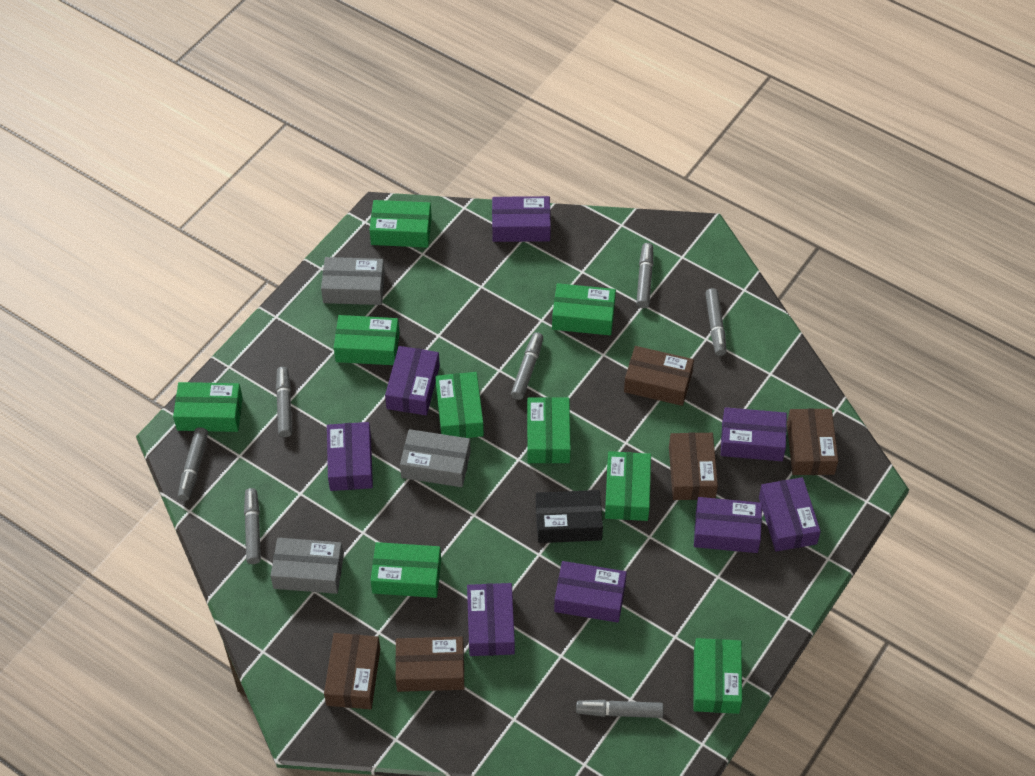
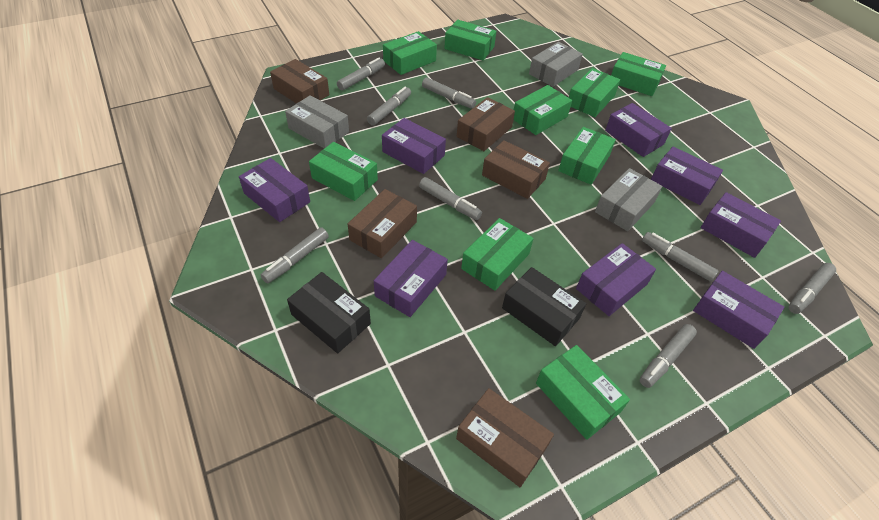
black box: 1 -> 2
grey marker: 7 -> 8

